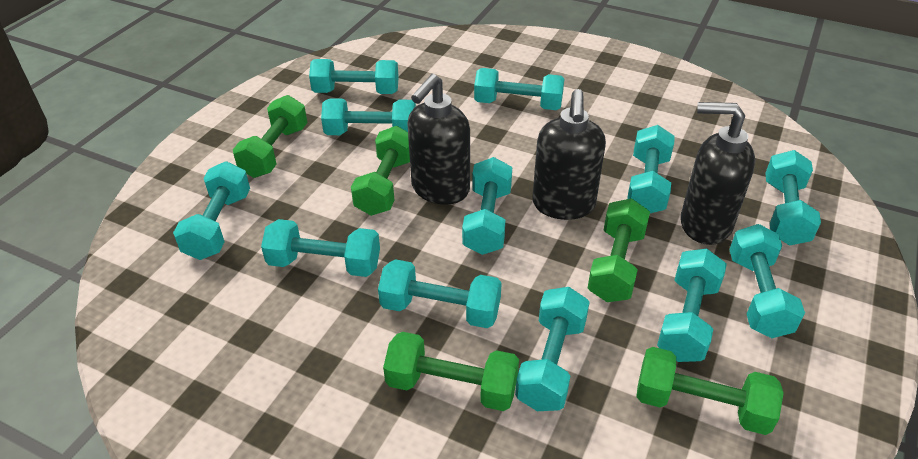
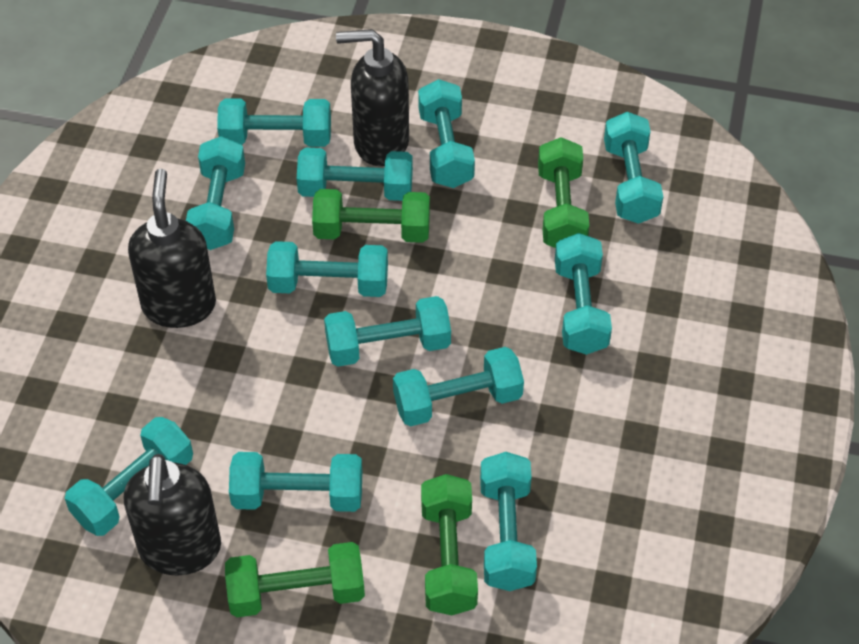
green dumbbell: 5 -> 4

